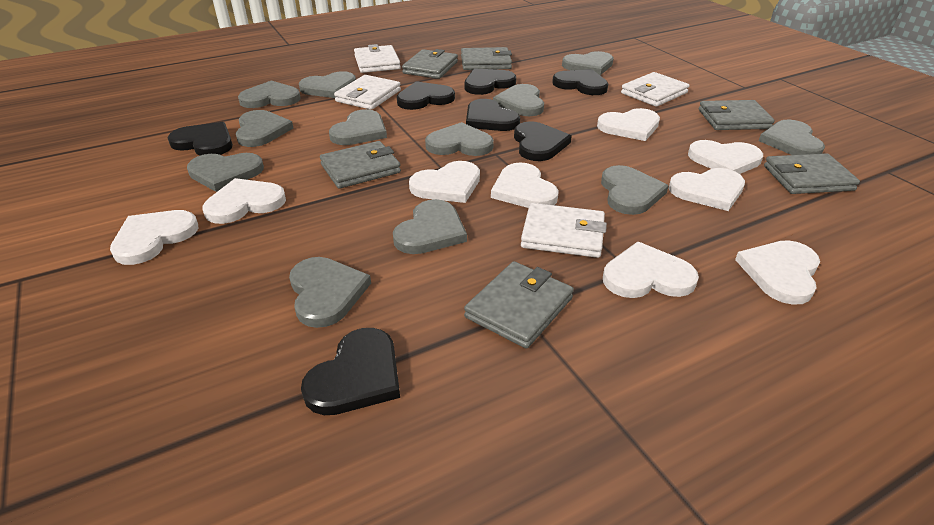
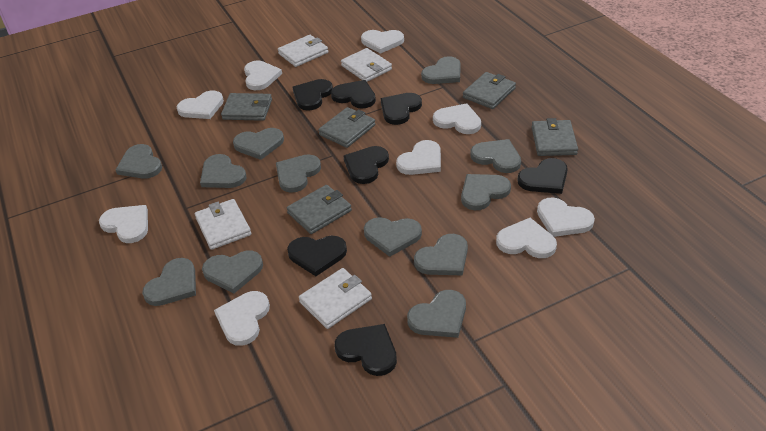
grey wallet: 6 -> 5

